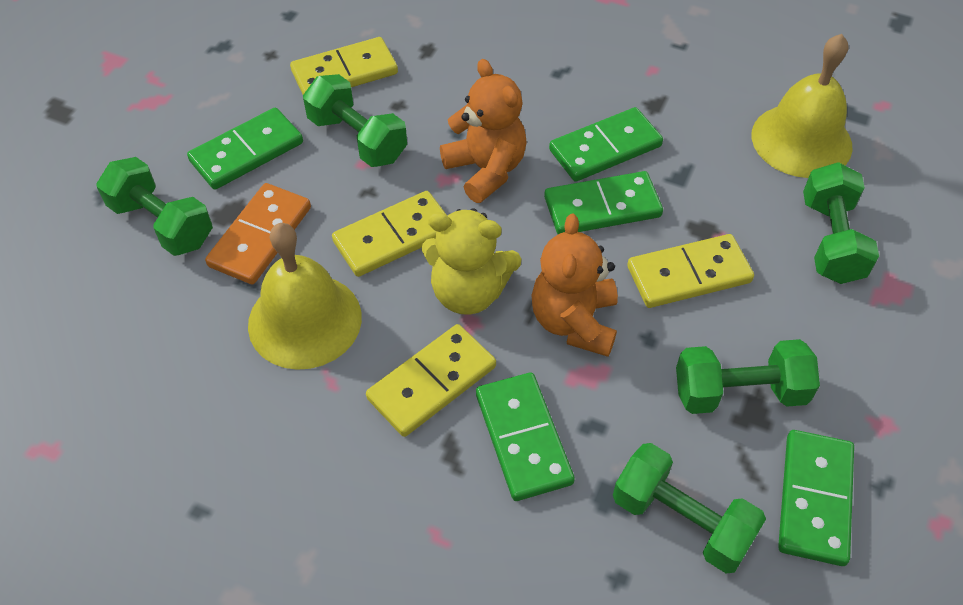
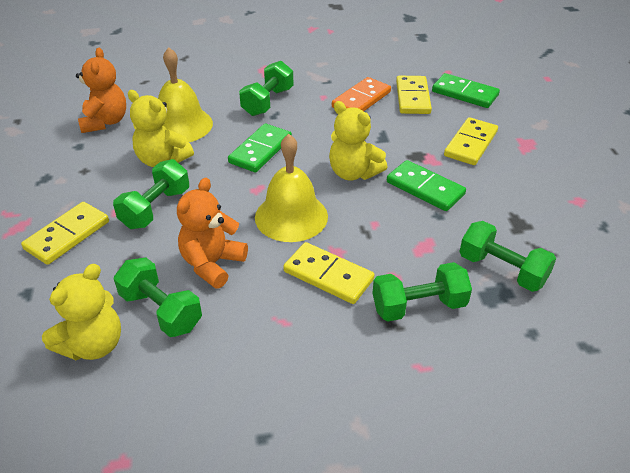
green domino: 5 -> 3
yellow teddy bear: 1 -> 3

